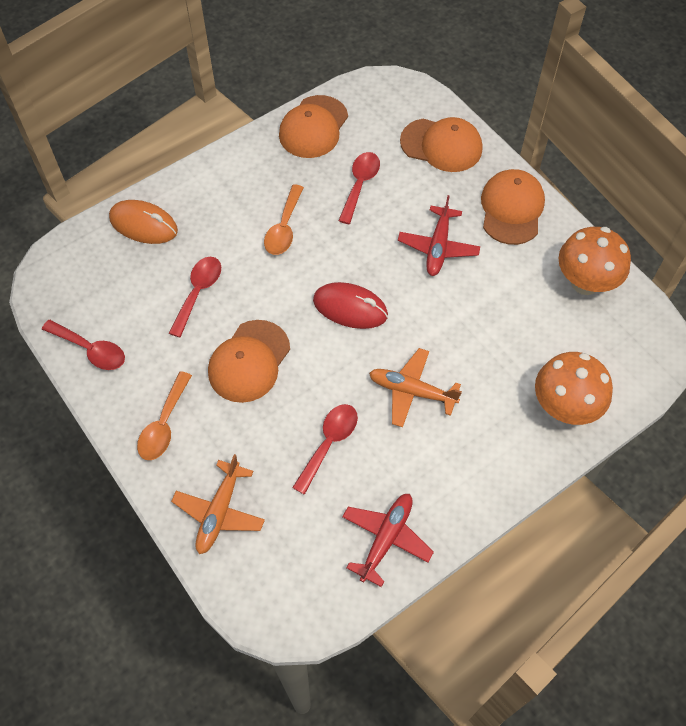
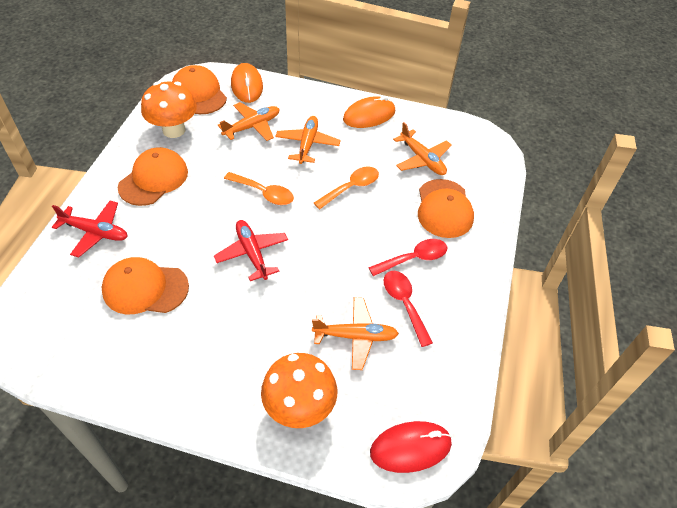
orange mouse: 1 -> 2
orange plane: 2 -> 4
red spoon: 4 -> 2

